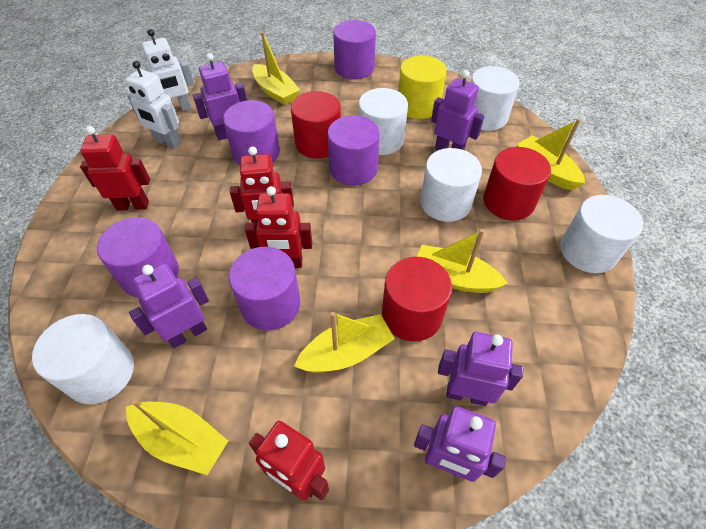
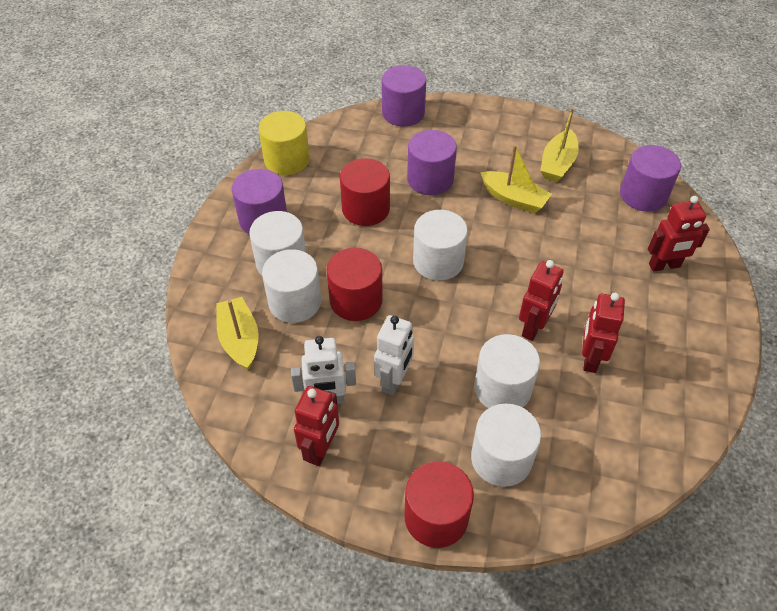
purple cylinder: 5 -> 4
purple robot: 5 -> 0
yellow boat: 5 -> 3

